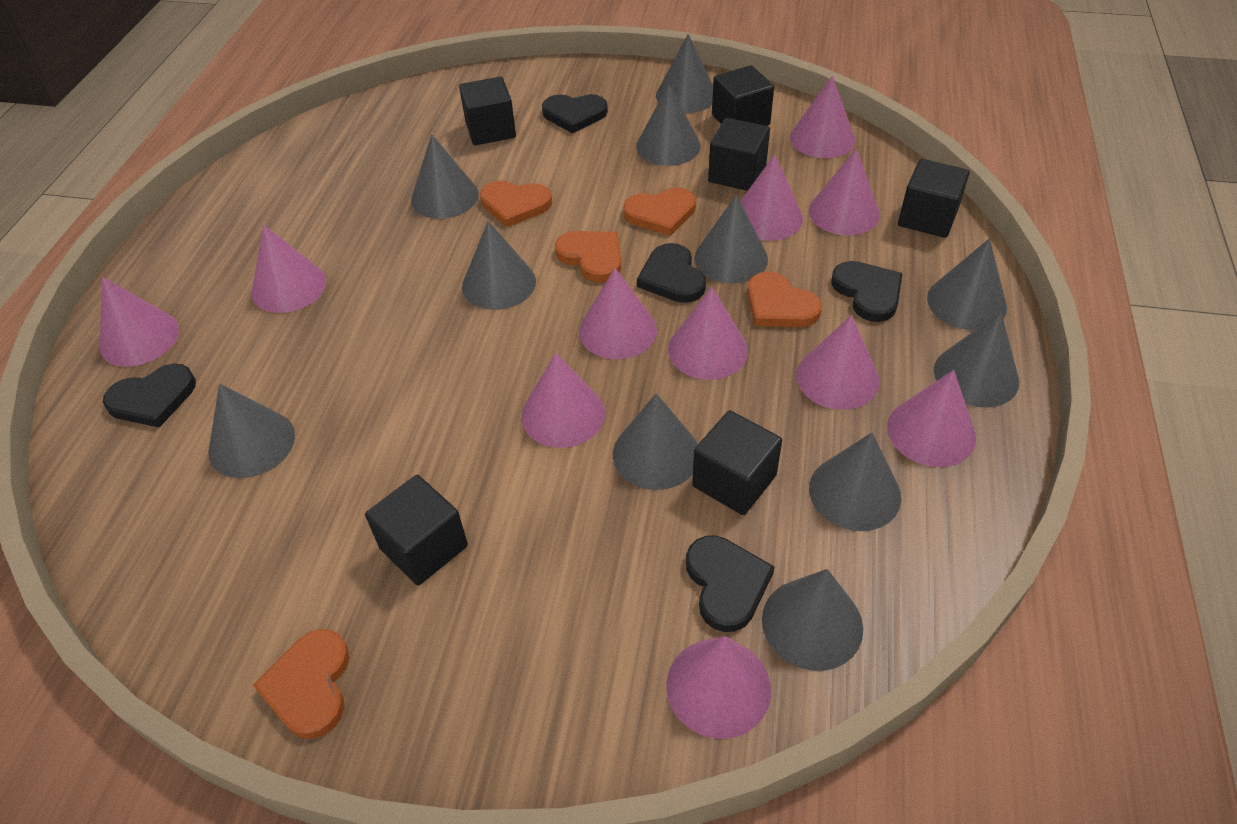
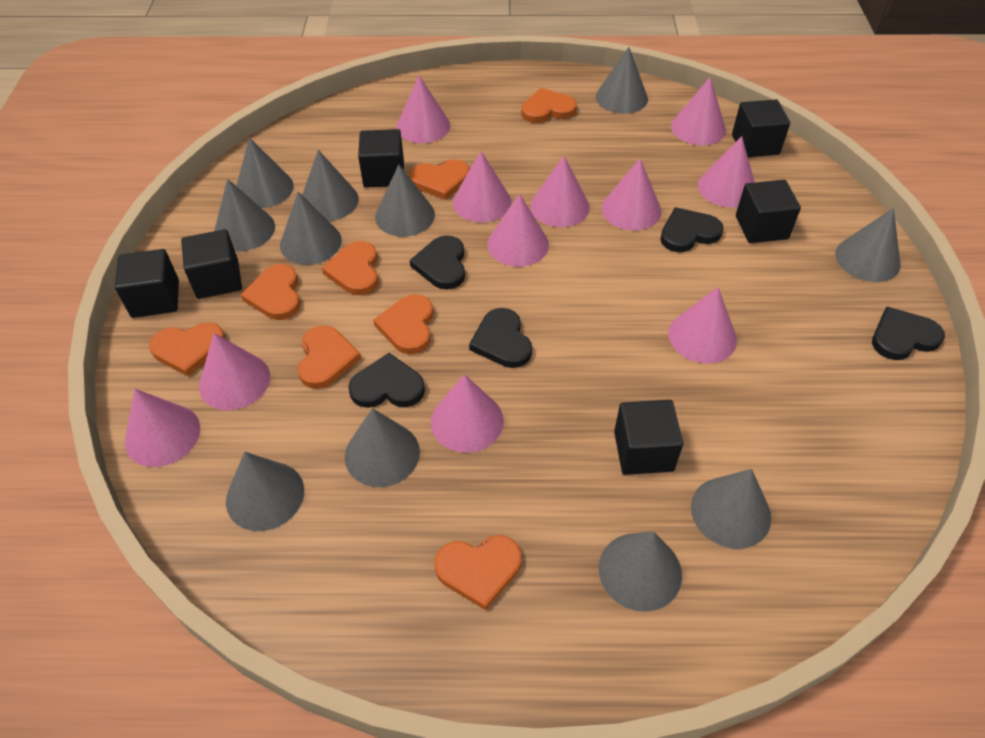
orange heart: 5 -> 8

